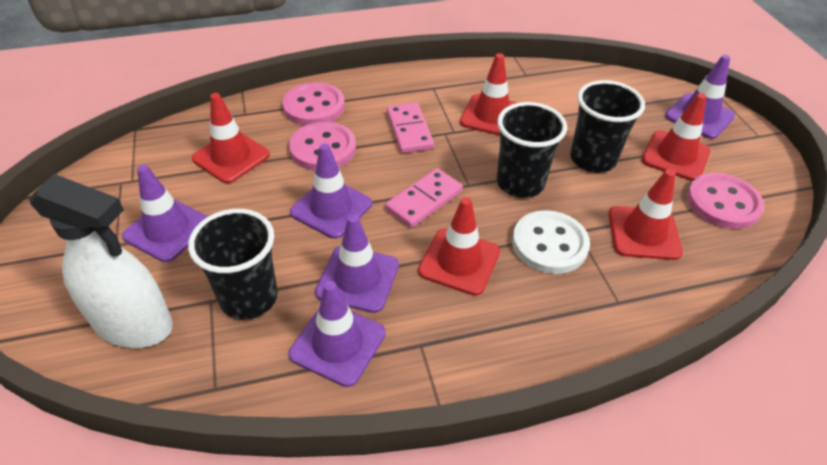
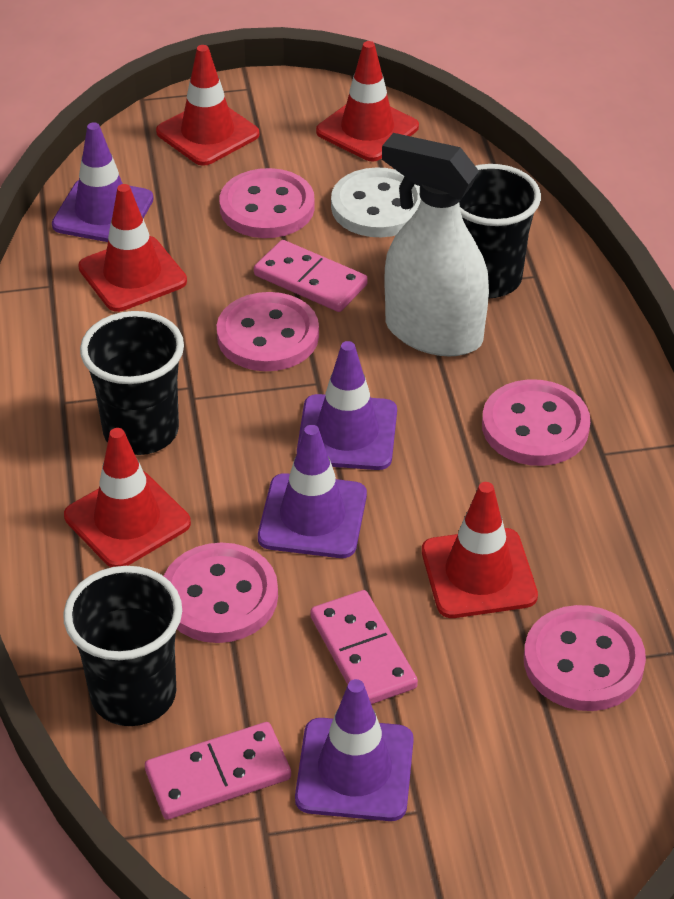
pink button: 3 -> 5
pink domino: 2 -> 3
purple traffic cone: 5 -> 4

